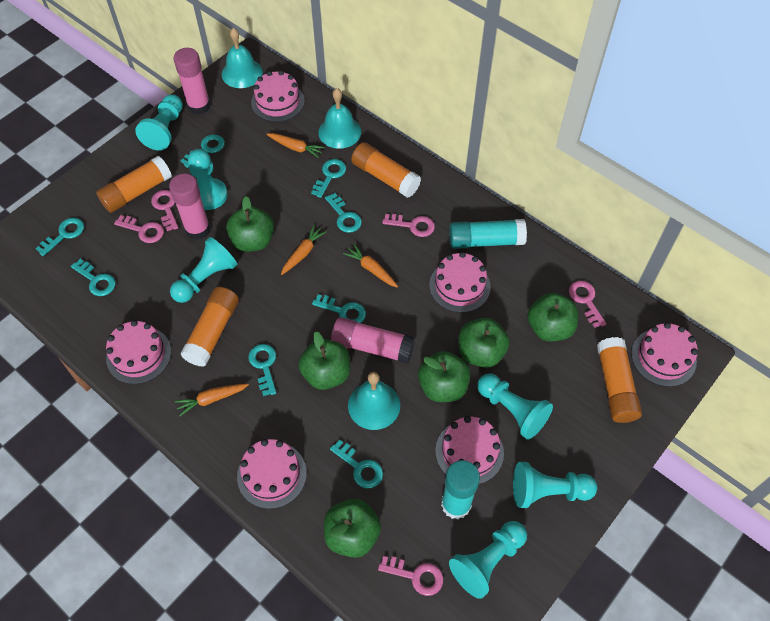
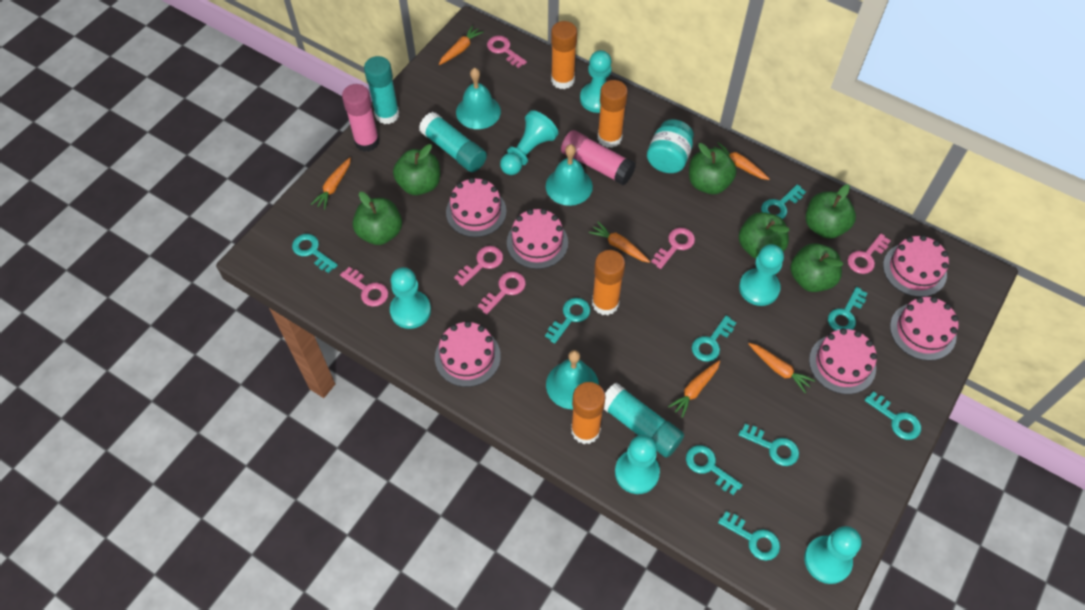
orange carrot: 4 -> 6
pink glue stick: 3 -> 2
pink key: 5 -> 6
turquoise glue stick: 2 -> 3
turquoise jar: 0 -> 1
turquoise key: 8 -> 9

